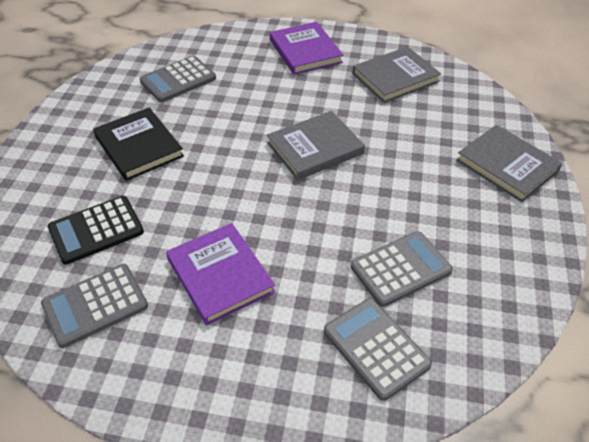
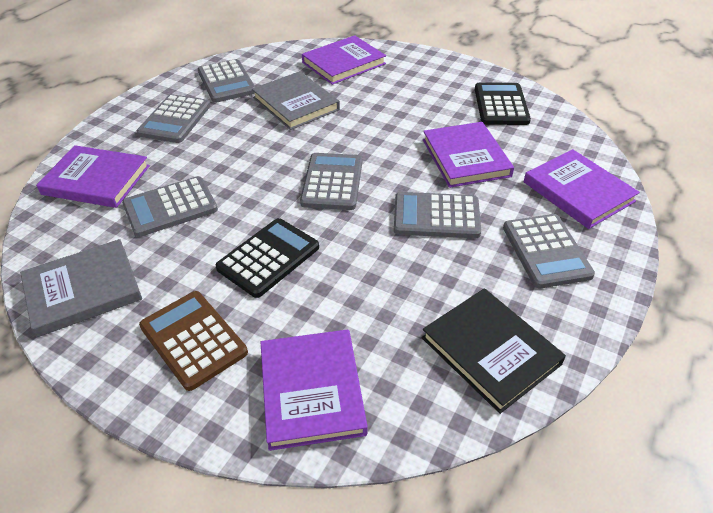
black calculator: 1 -> 2
brown calculator: 0 -> 1
grey book: 3 -> 2
grey calculator: 4 -> 6
purple book: 2 -> 5

